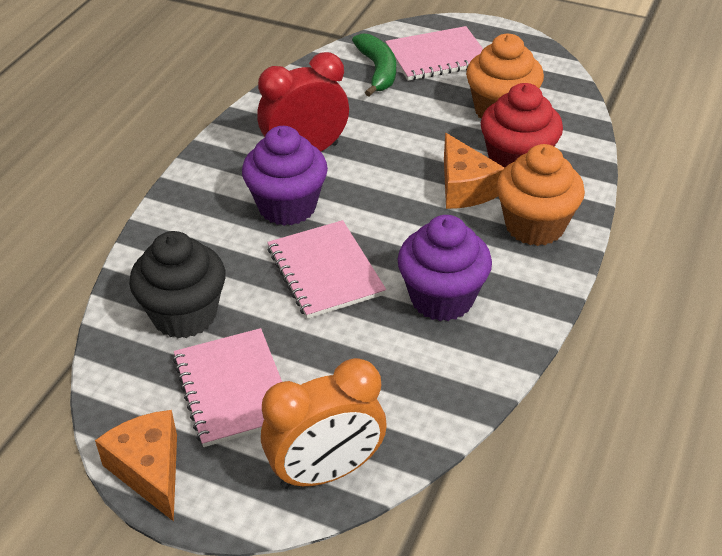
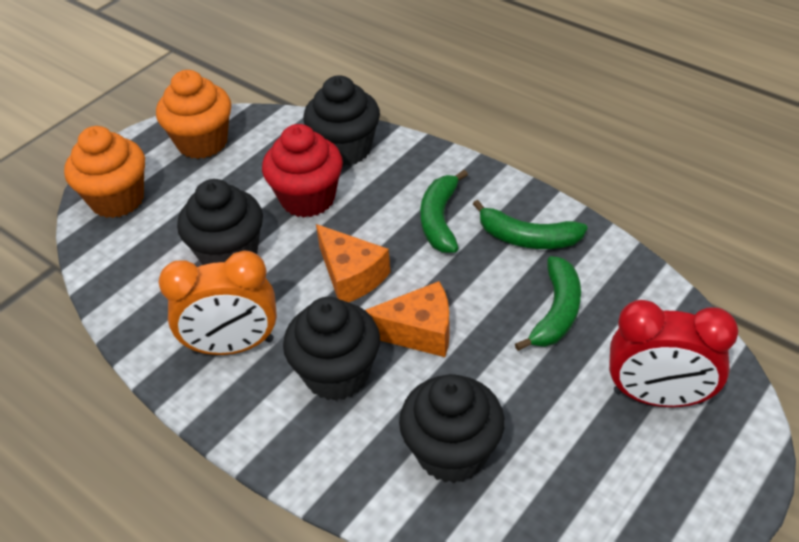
black cupcake: 1 -> 4
green banana: 1 -> 3
pink notebook: 3 -> 0
purple cupcake: 2 -> 0

